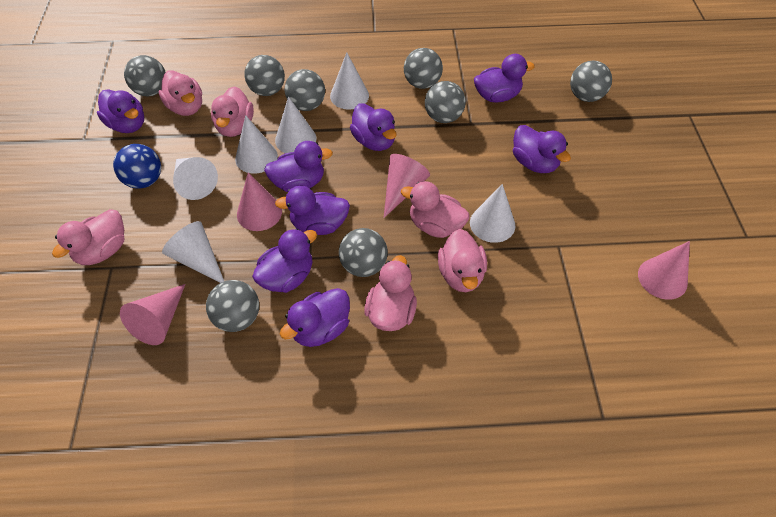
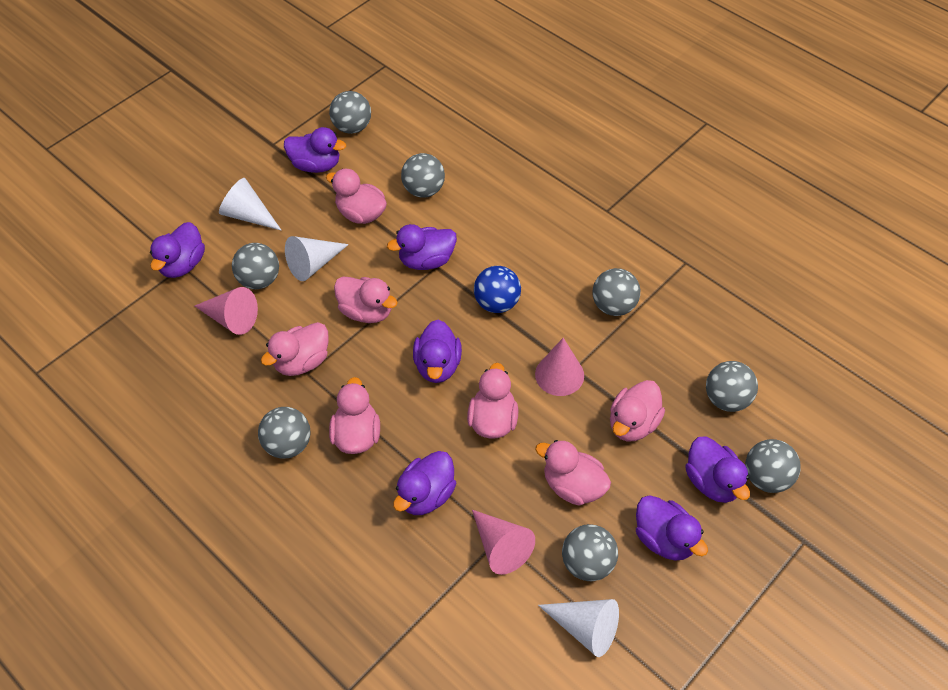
pink cone: 4 -> 3
pink duck: 6 -> 7
purple duck: 8 -> 7
white cone: 6 -> 3

